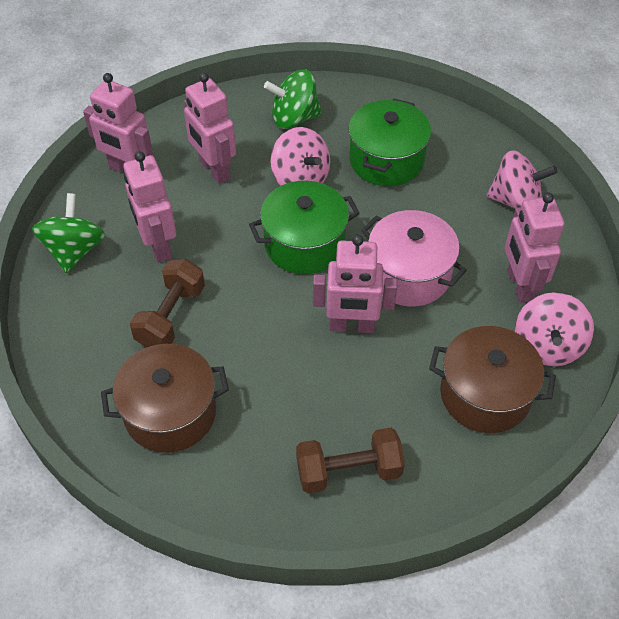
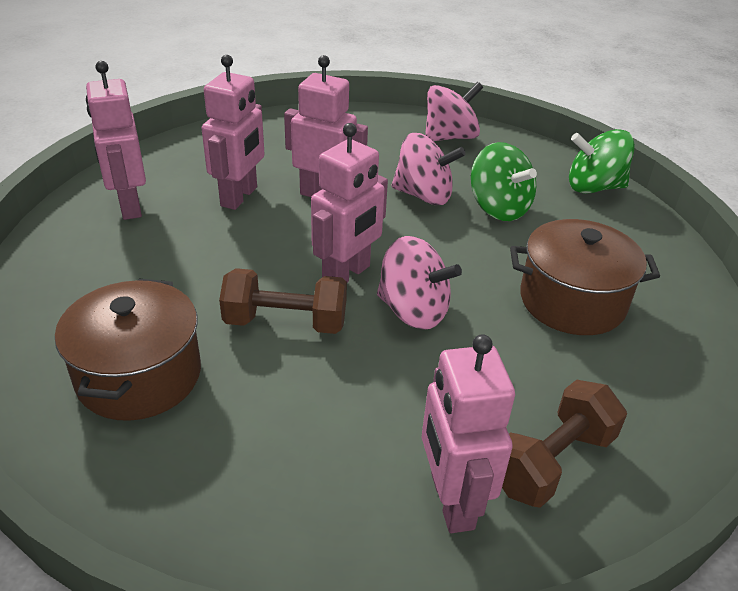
green pot: 2 -> 0
pink pot: 1 -> 0

